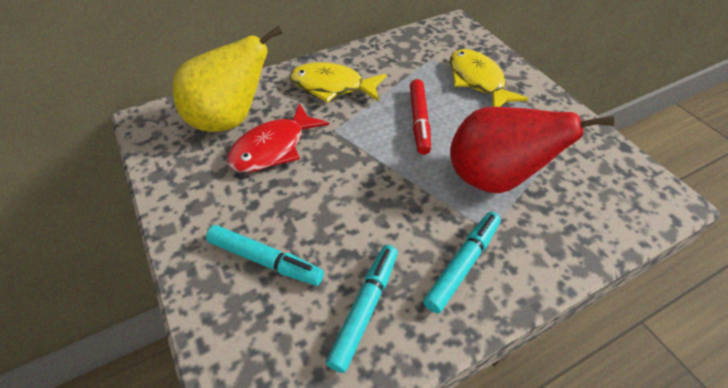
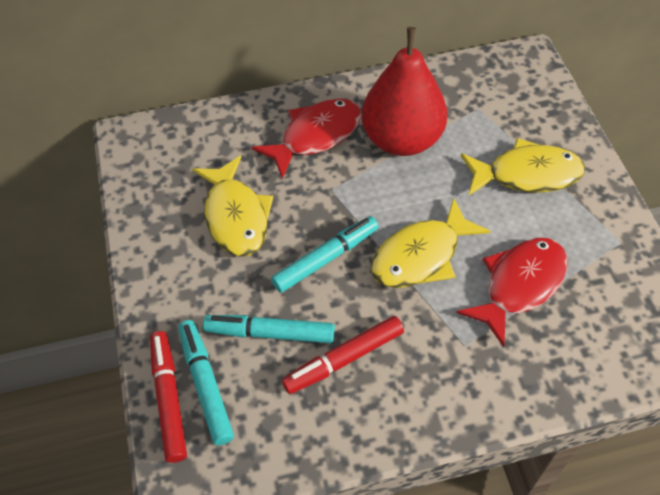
red fish: 1 -> 2
red marker: 1 -> 2
yellow fish: 2 -> 3
yellow pear: 1 -> 0

